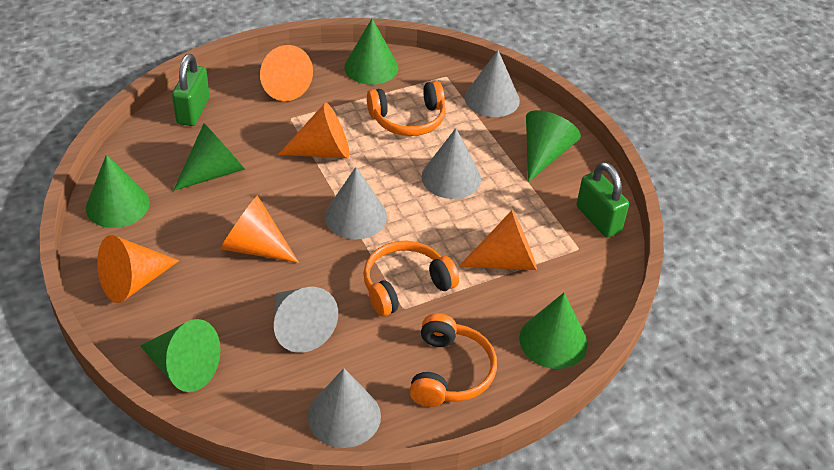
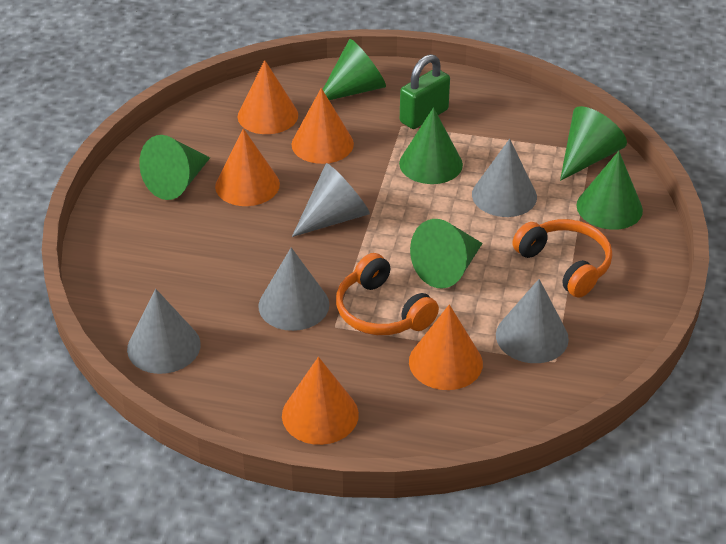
green padlock: 2 -> 1
orange headphones: 3 -> 2

